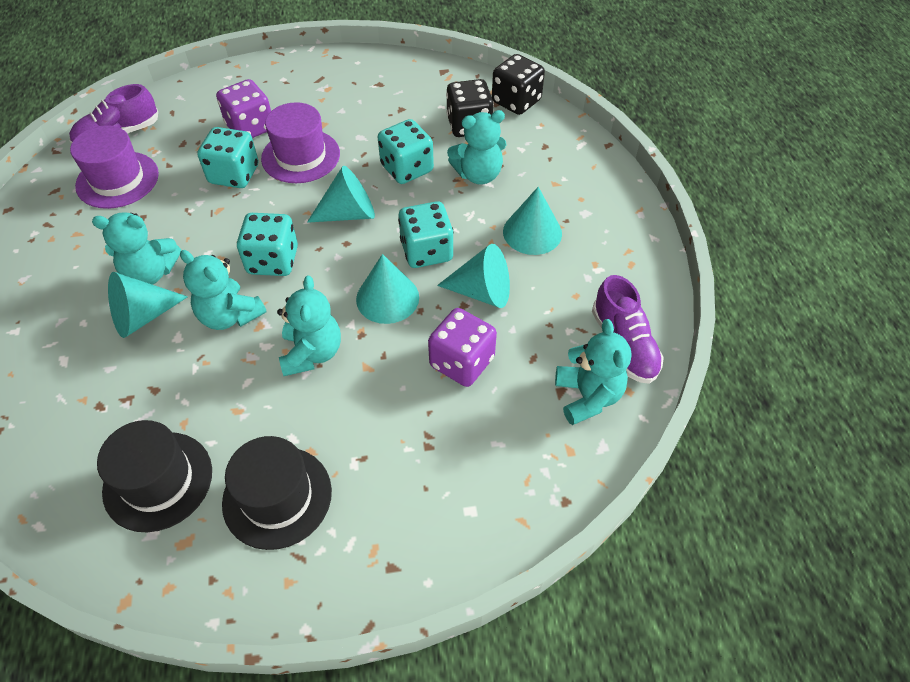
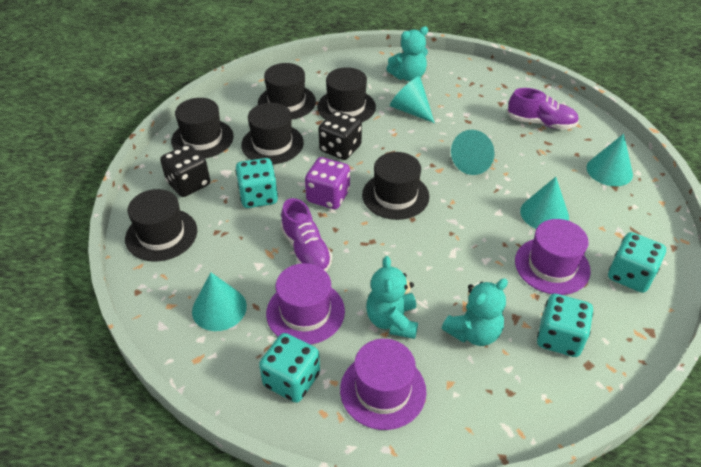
black hat: 2 -> 6
purple dice: 2 -> 1
purple hat: 2 -> 3
turquoise teddy bear: 5 -> 3

